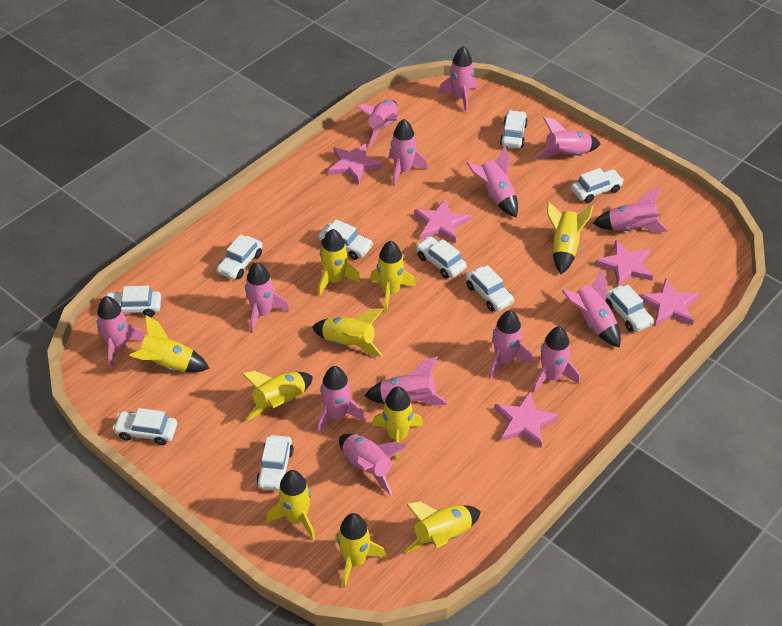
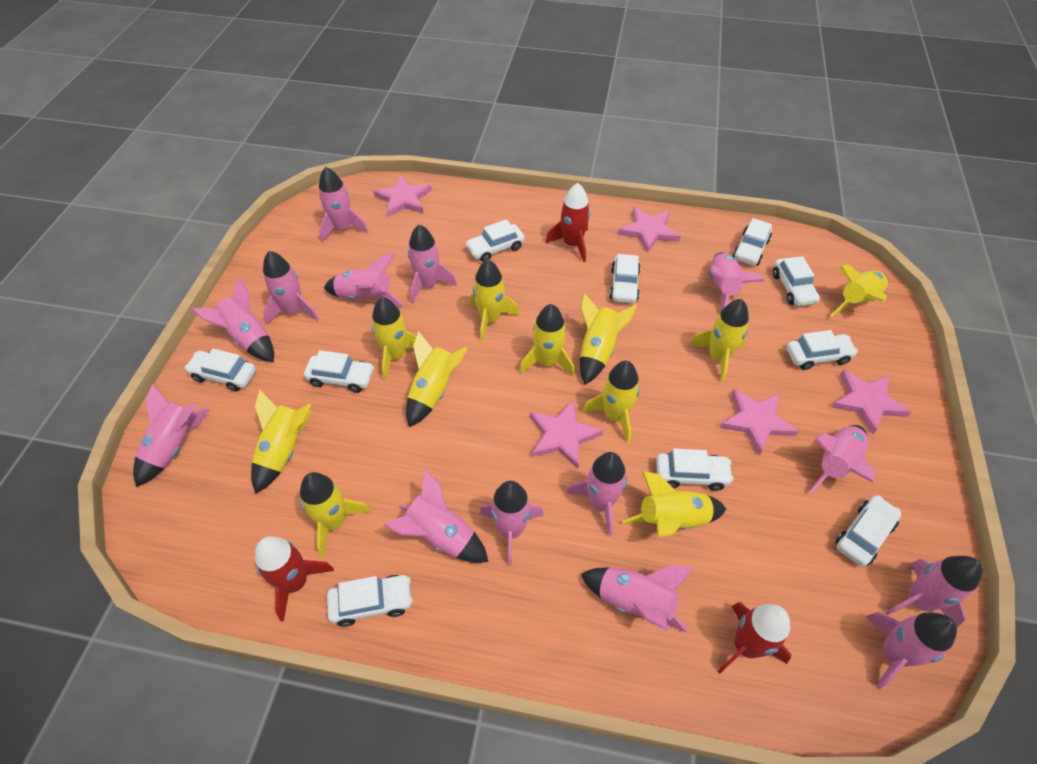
red rocket: 0 -> 3
yellow rocket: 10 -> 11

